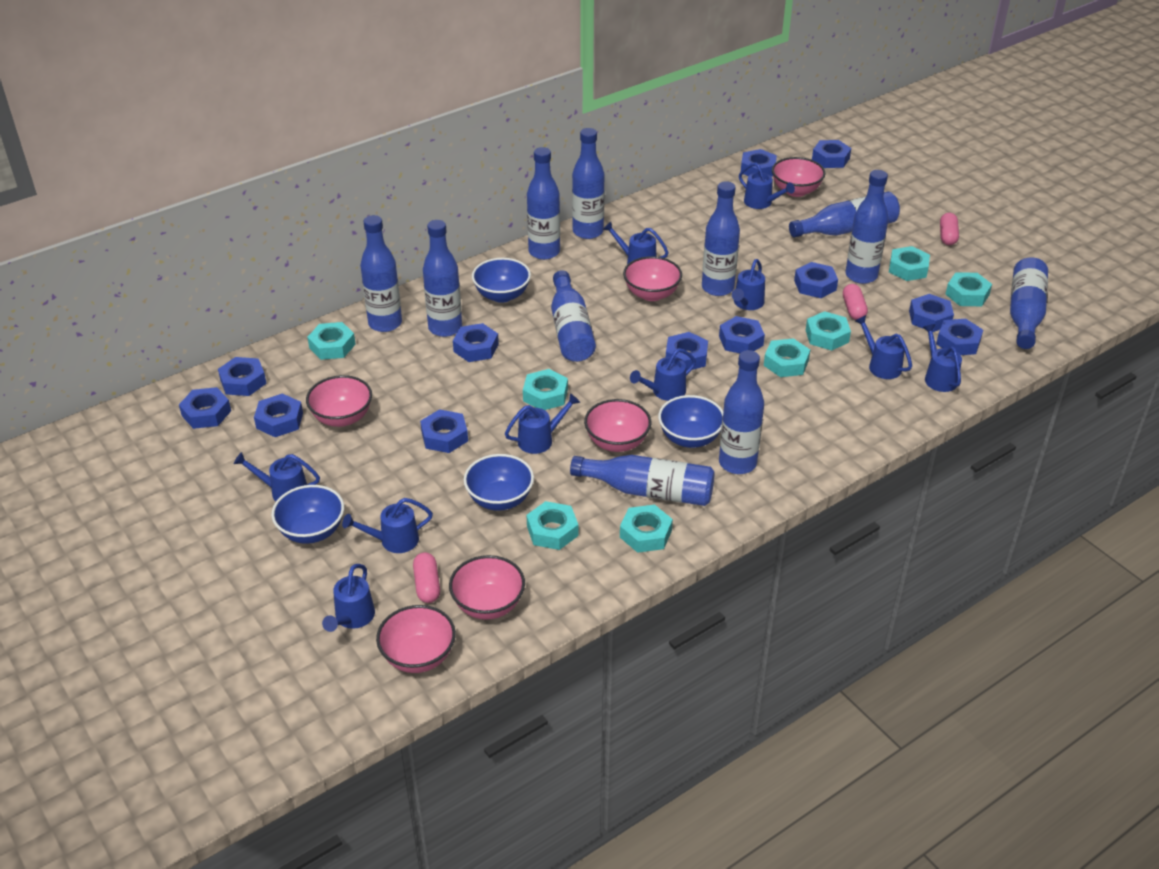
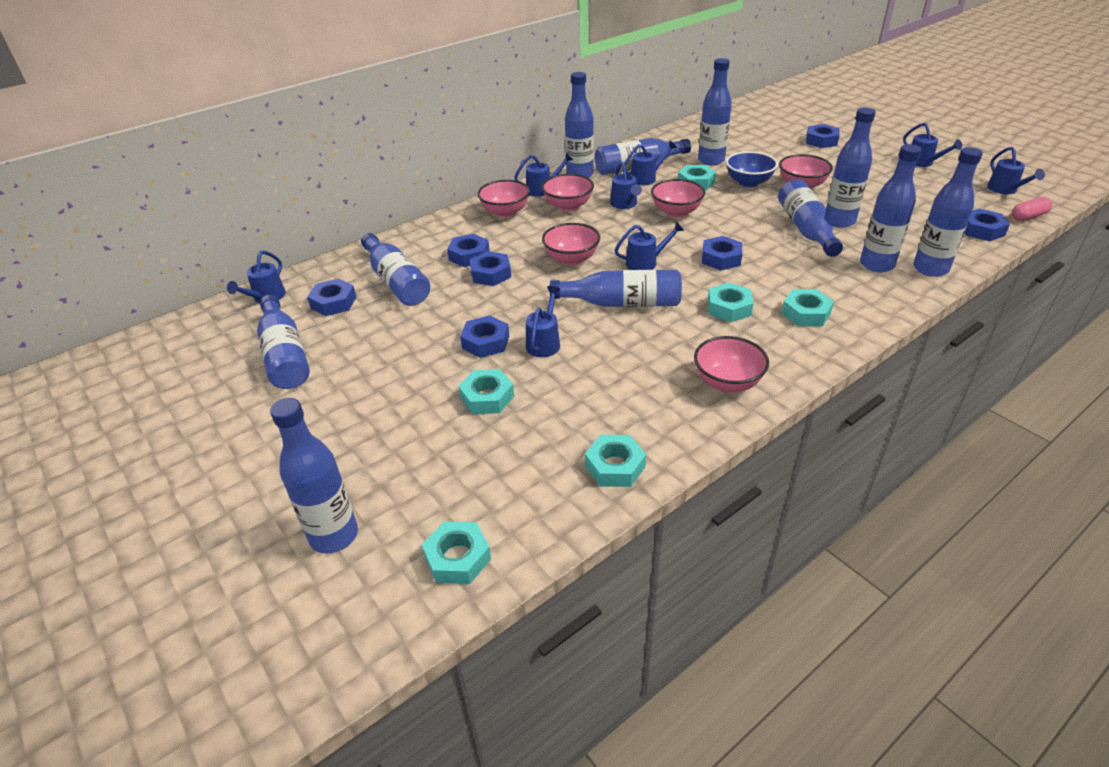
blue bowl: 4 -> 1
blue nut: 12 -> 7
blue watering can: 10 -> 8
pink capsule: 3 -> 1
turquoise nut: 8 -> 6

